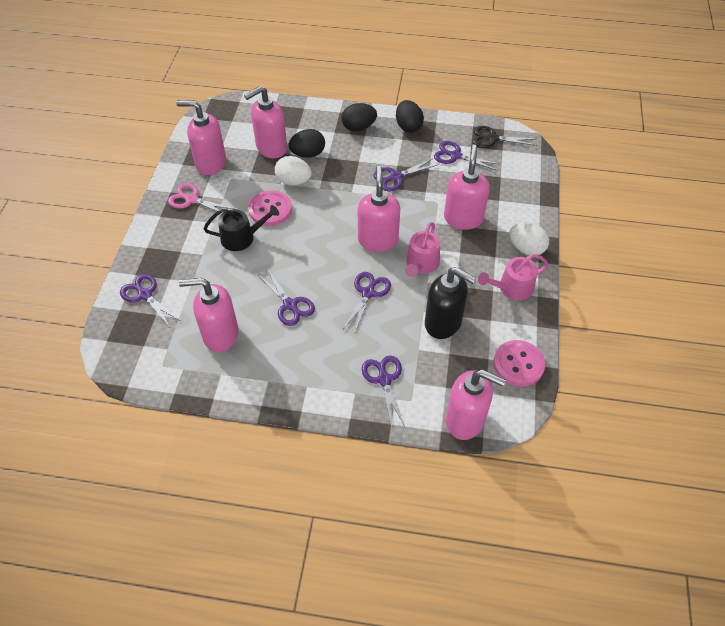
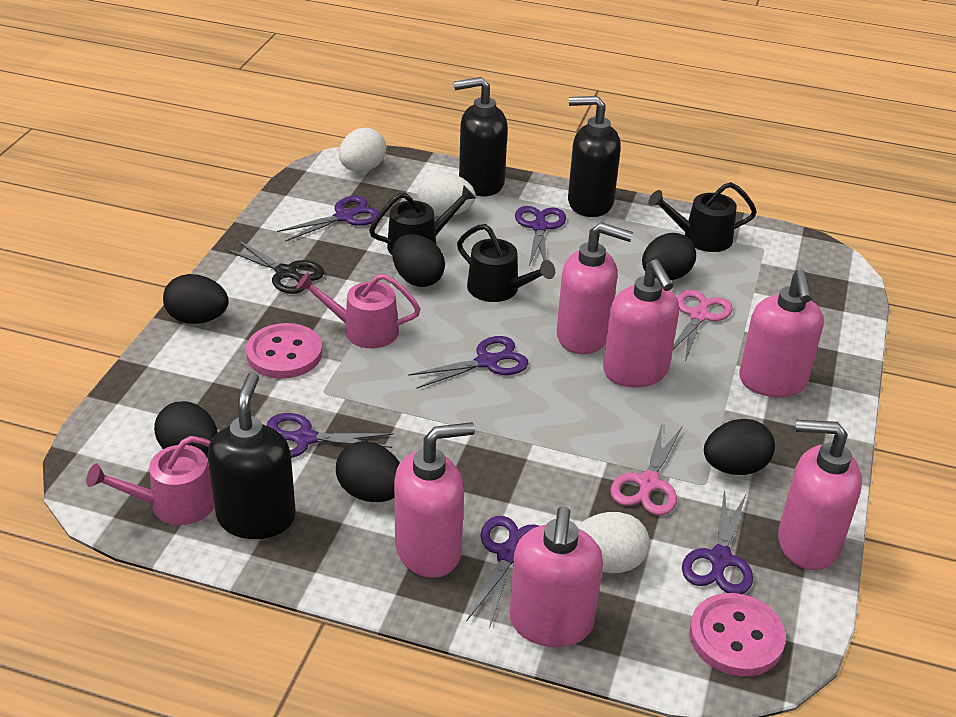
black egg: 3 -> 6
black soap dispenser: 1 -> 3
black watering can: 1 -> 3
pink scissors: 1 -> 2
white egg: 2 -> 3

